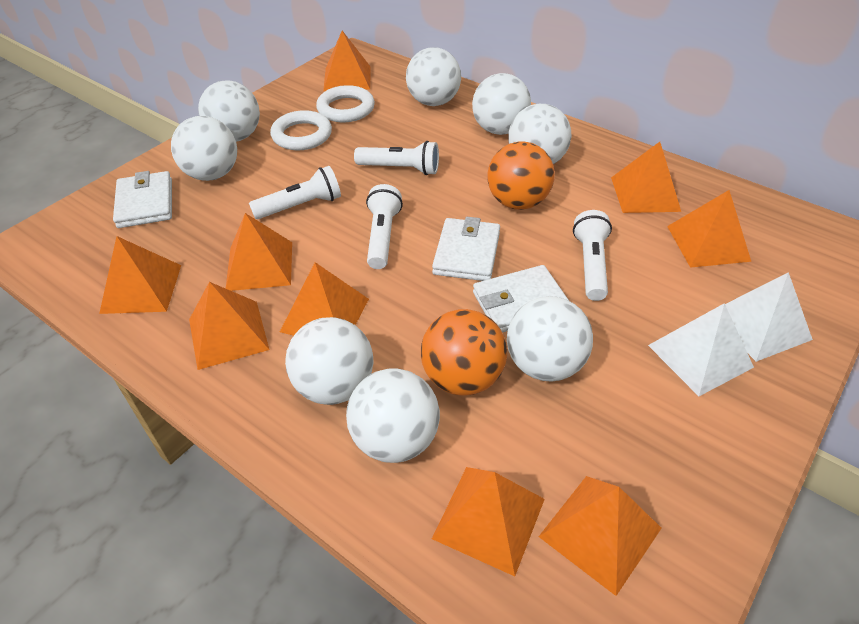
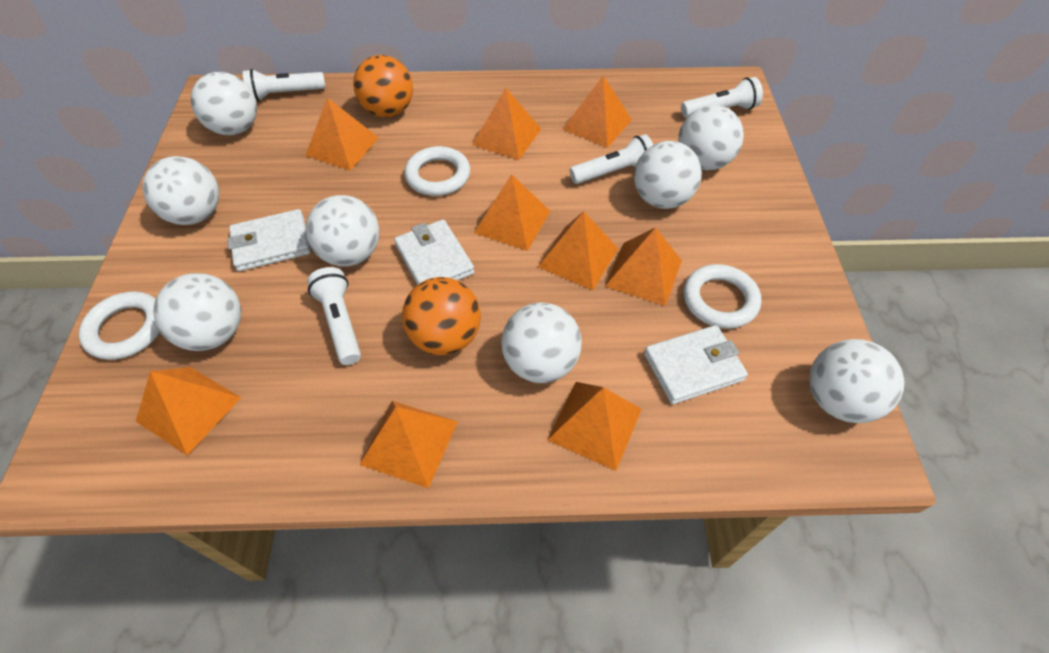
white pyramid: 2 -> 0
white ring: 2 -> 3

